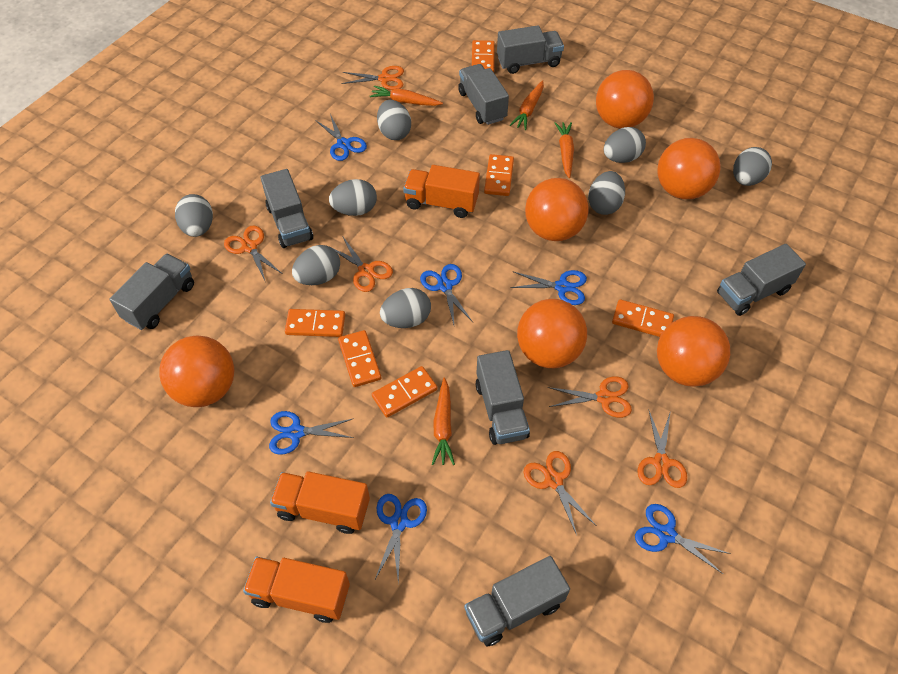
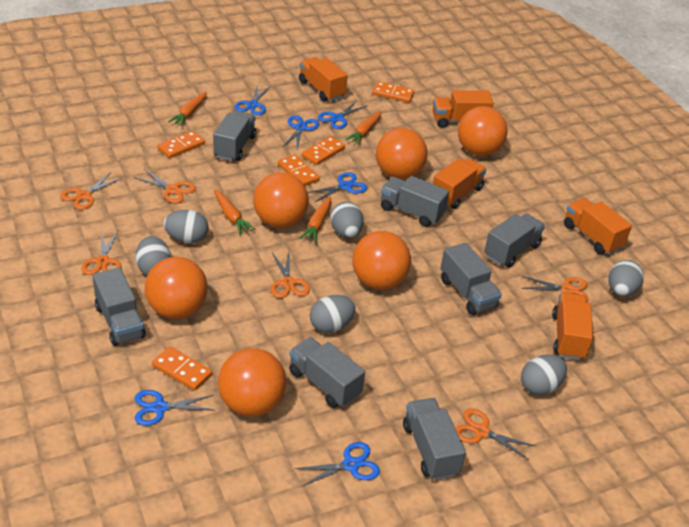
grey egg: 8 -> 6
orange domino: 6 -> 5
orange truck: 3 -> 5

